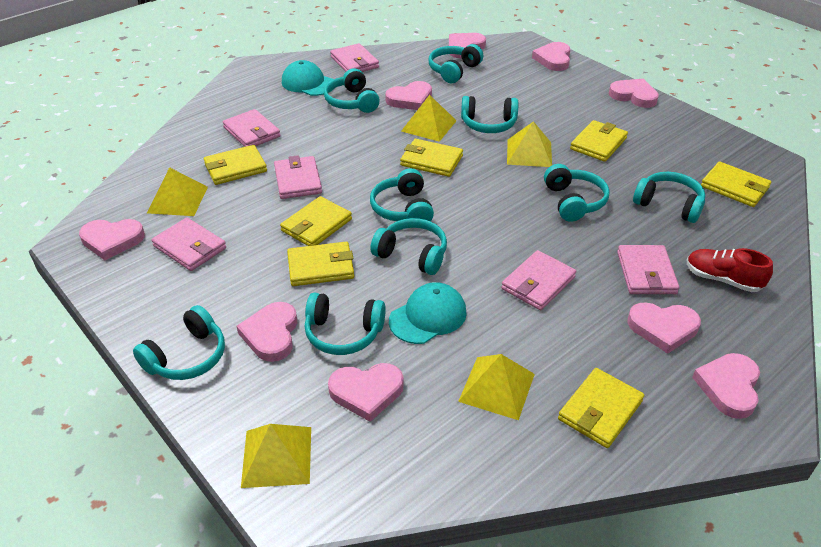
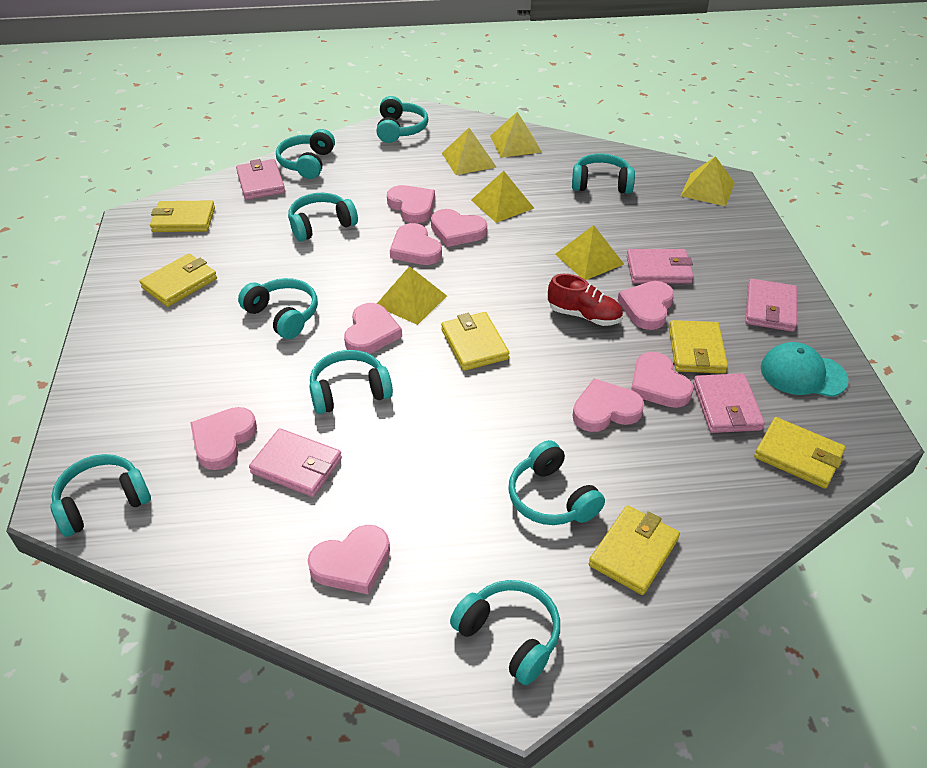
pink wallet: 6 -> 5
turquoise cap: 2 -> 1
yellow pyramid: 5 -> 6
yellow wallet: 7 -> 6

